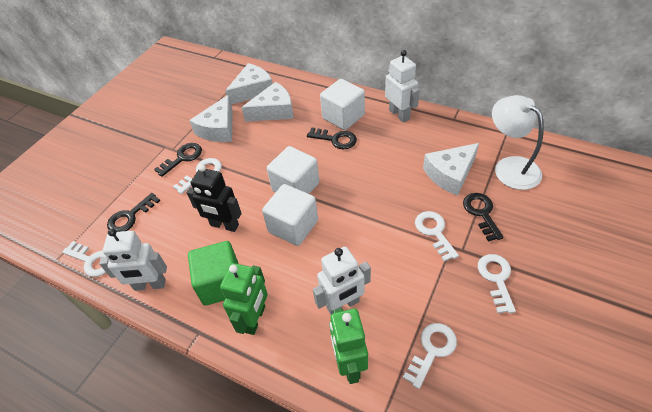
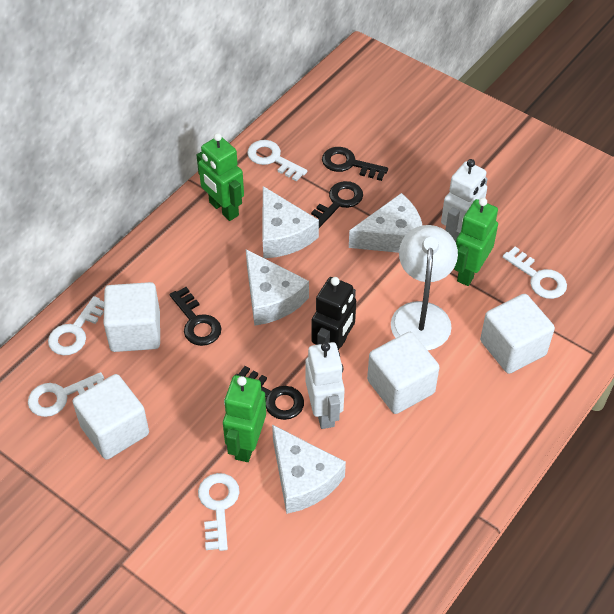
green cube: 1 -> 0
green robot: 2 -> 3
white cube: 3 -> 4
white robot: 3 -> 2

